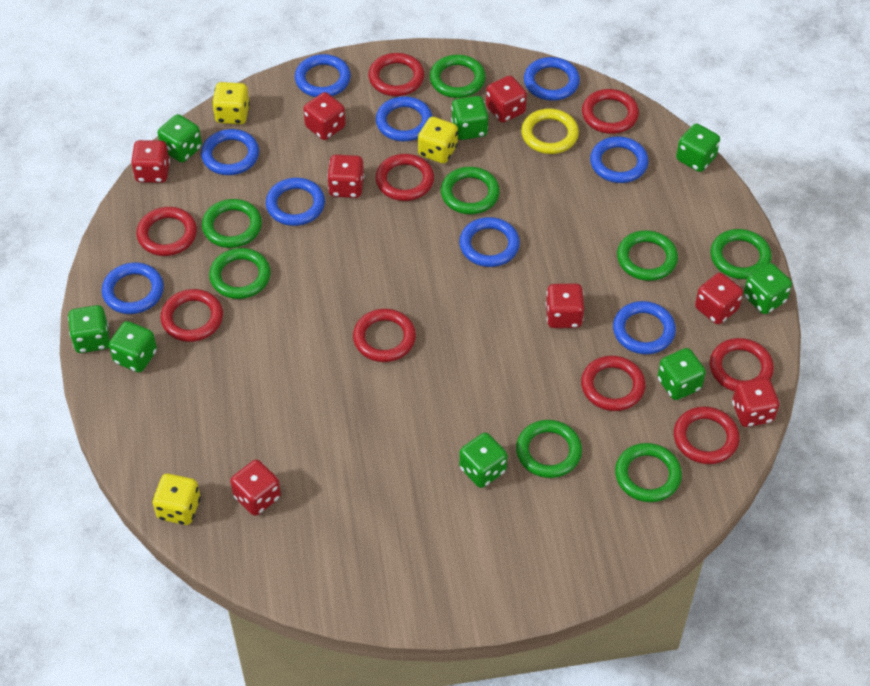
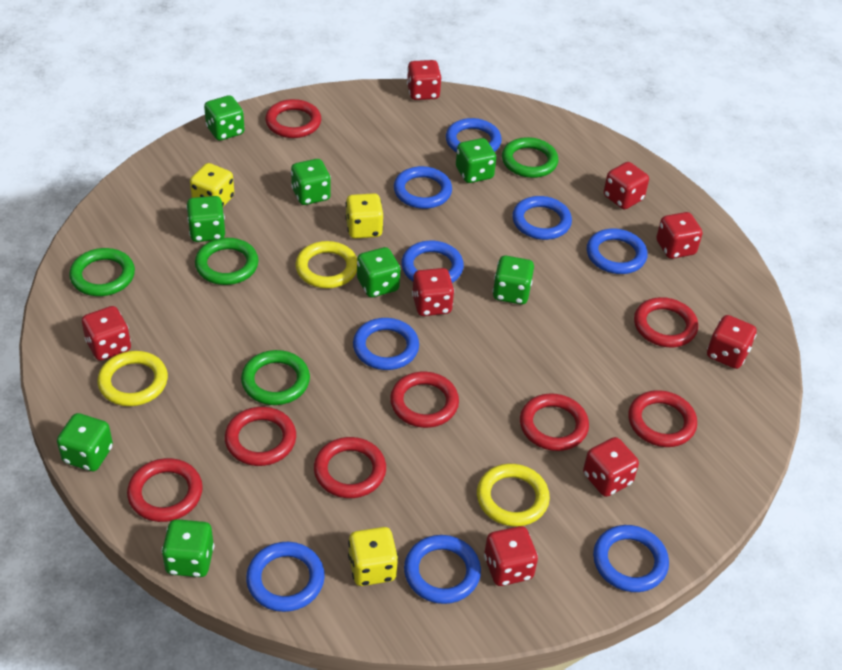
green ring: 8 -> 4
red ring: 9 -> 8
yellow ring: 1 -> 3

